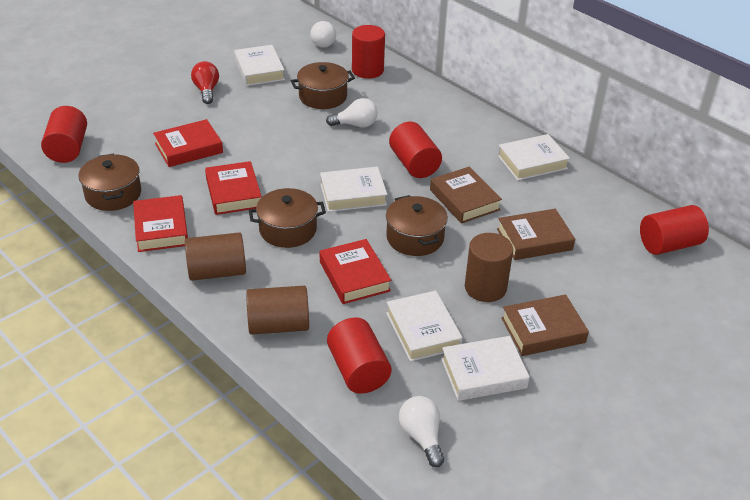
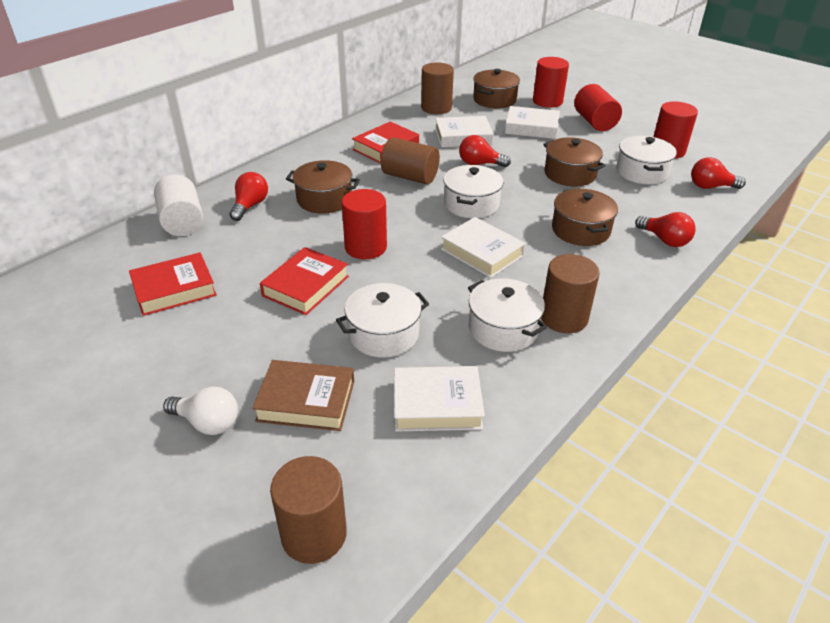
brown book: 3 -> 1
brown cylinder: 3 -> 4
red book: 4 -> 3
red cylinder: 5 -> 4
red light bulb: 1 -> 4
white book: 5 -> 4
white cylinder: 0 -> 1
white light bulb: 3 -> 1
white pot: 0 -> 4

